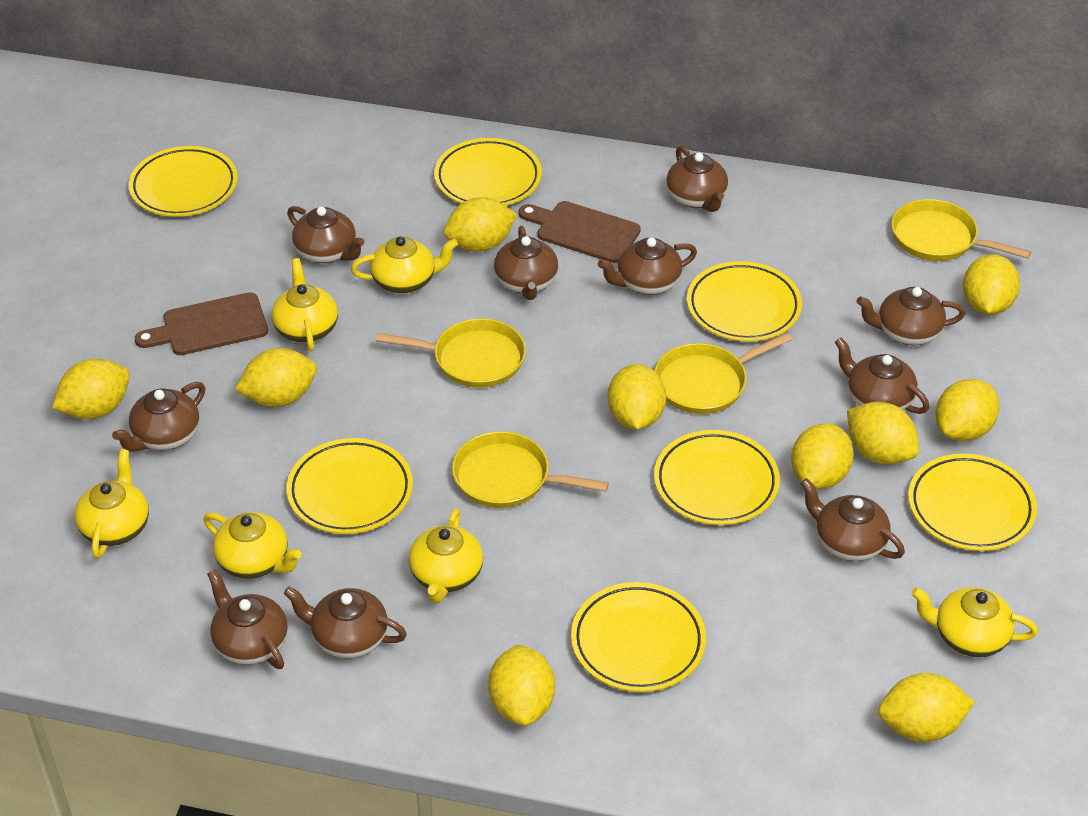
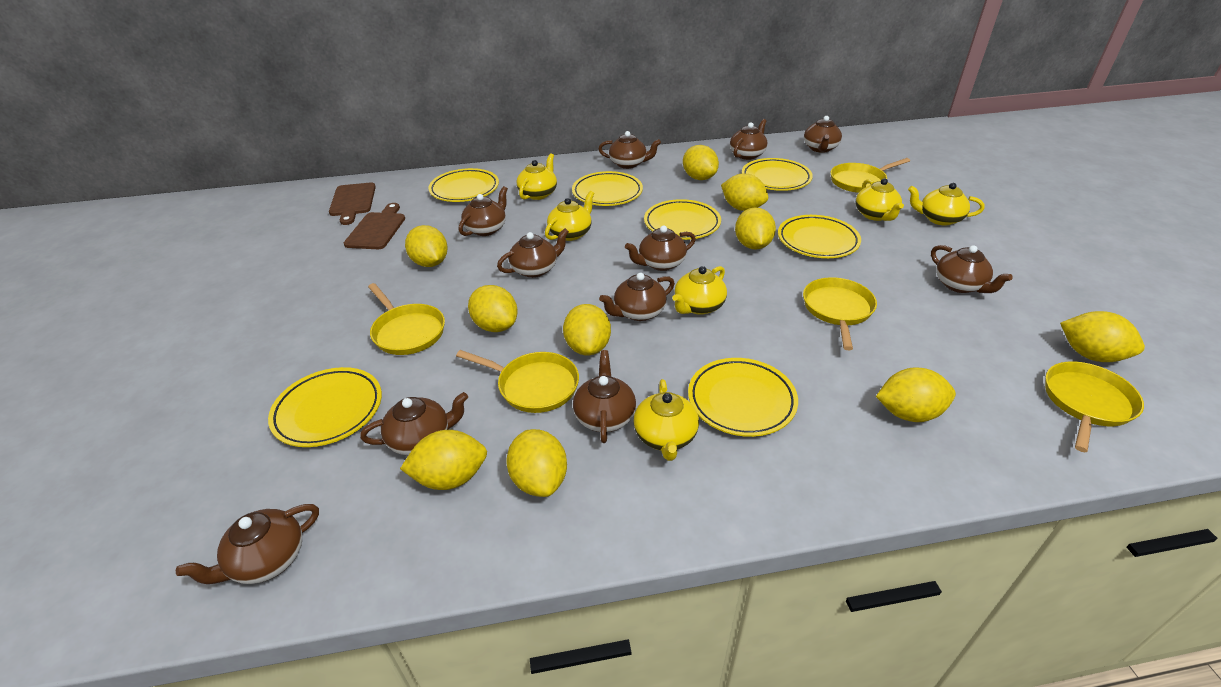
brown teapot: 10 -> 11
yellow pan: 4 -> 5

